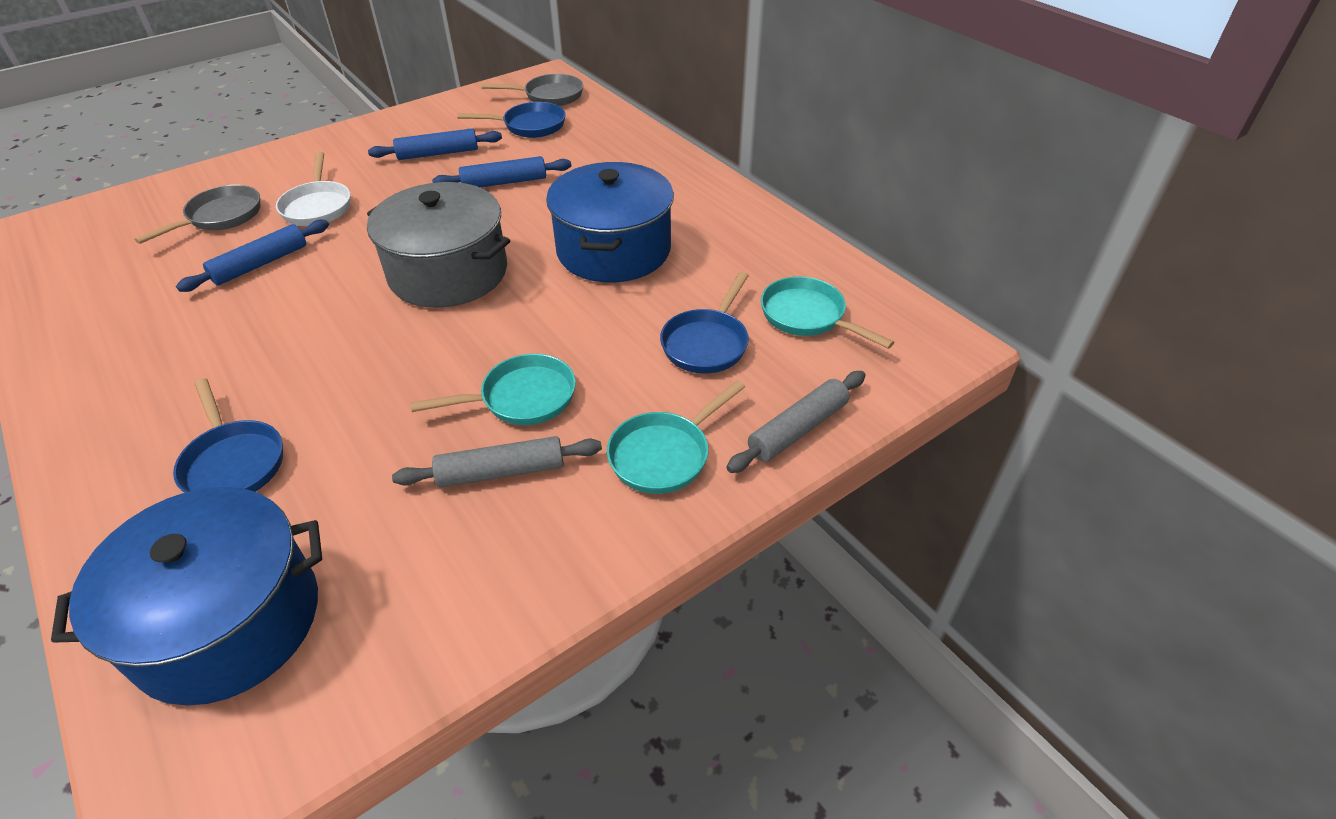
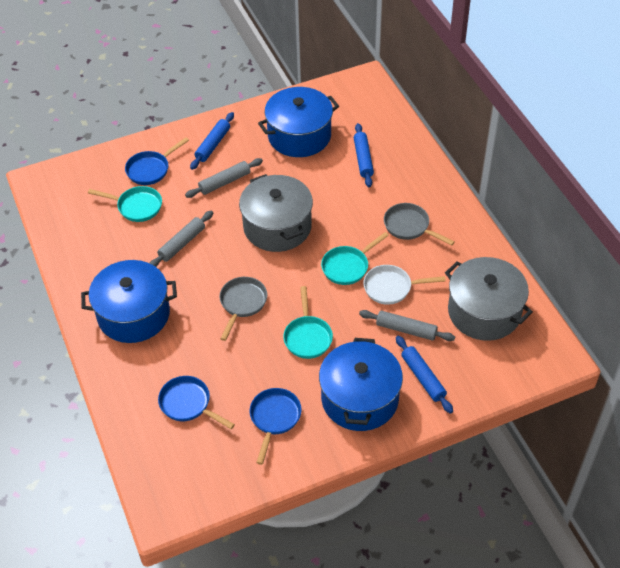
blue pot: 2 -> 3
grey pot: 1 -> 2
grey rolling pin: 2 -> 3

